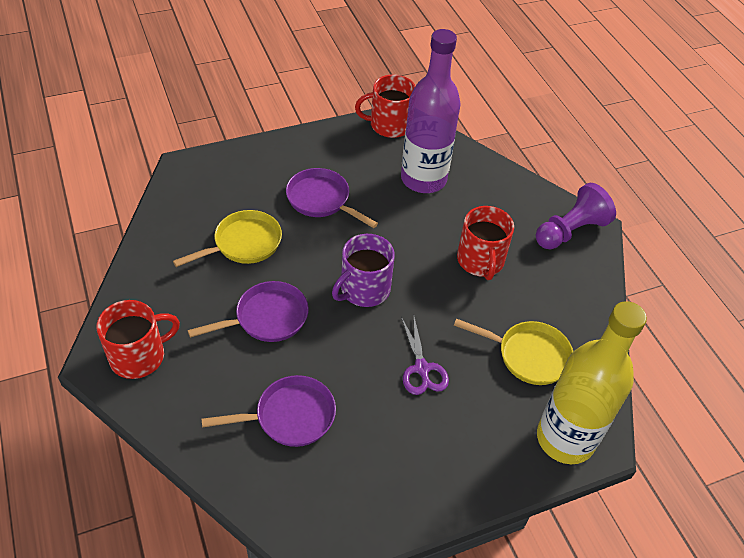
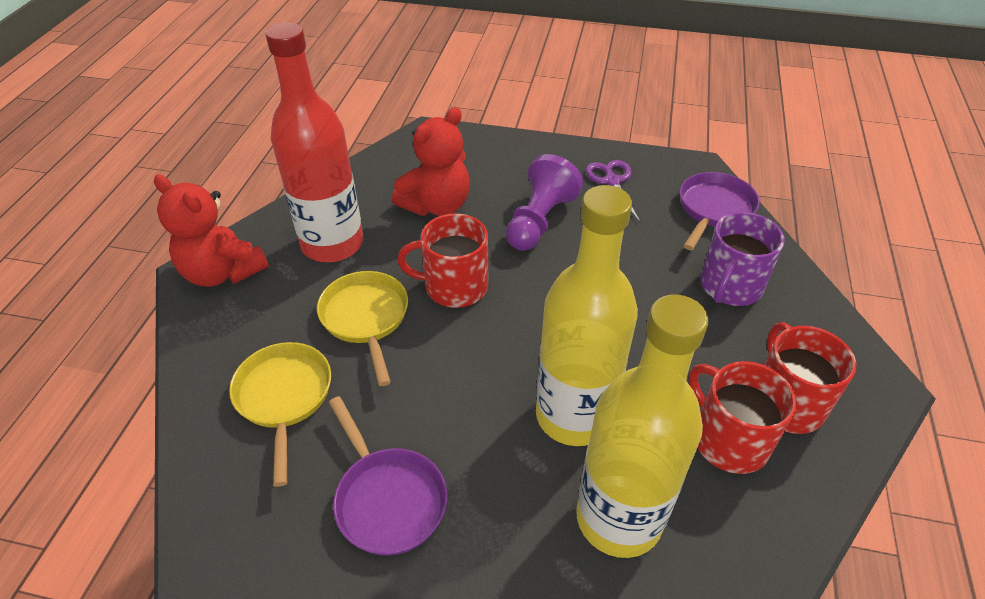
purple bottle: 1 -> 0
purple pan: 3 -> 2
red bottle: 0 -> 1
red teddy bear: 0 -> 2
yellow bottle: 1 -> 2

